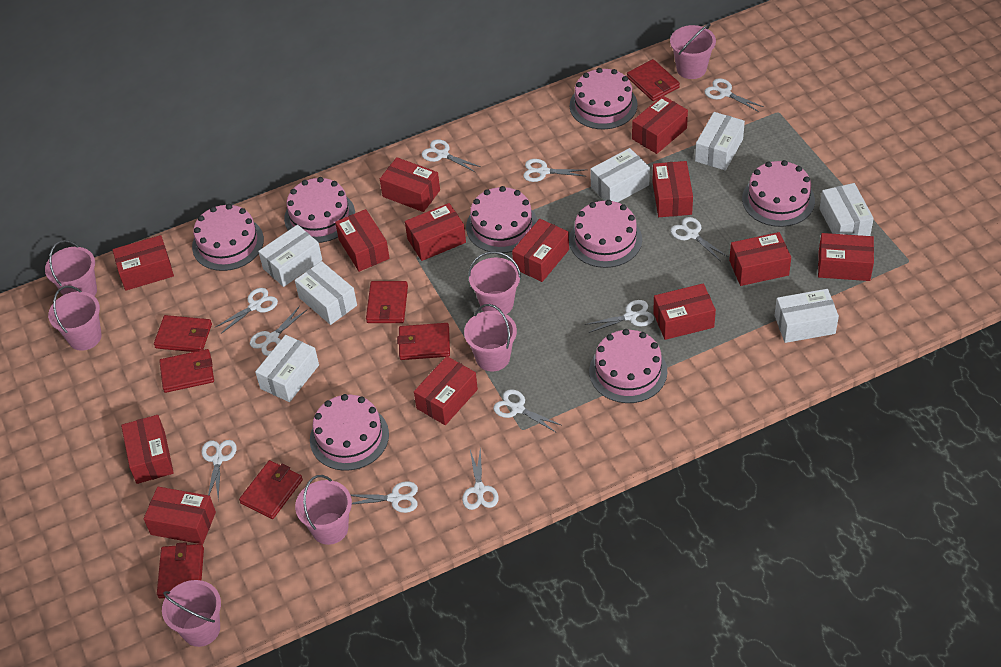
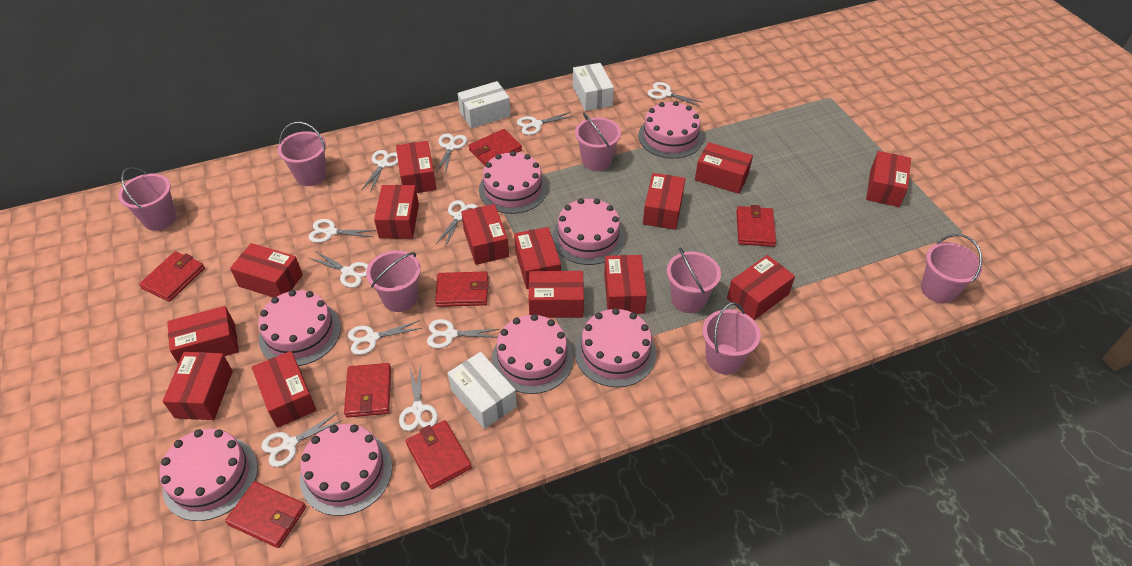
red box: 13 -> 14
white box: 7 -> 3

